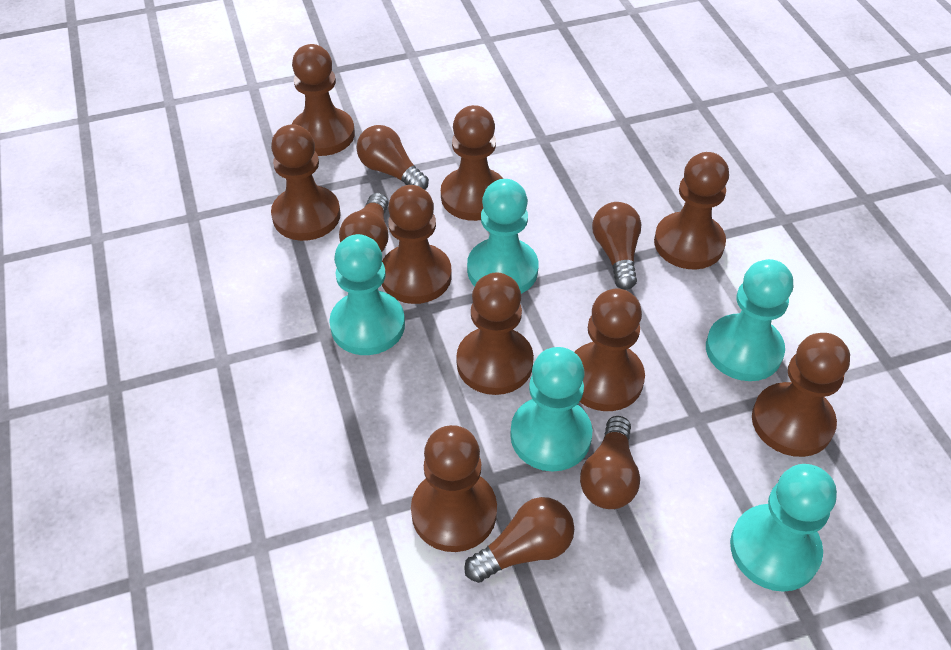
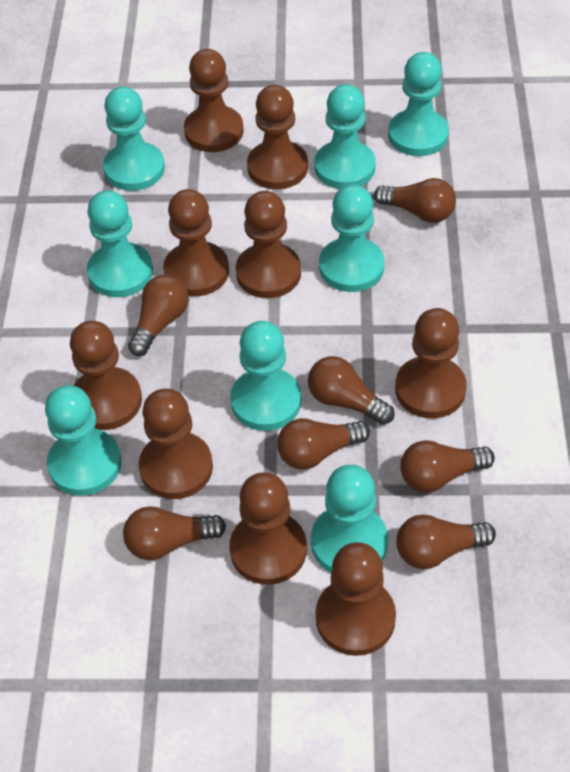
brown light bulb: 5 -> 7
turquoise pawn: 5 -> 8

